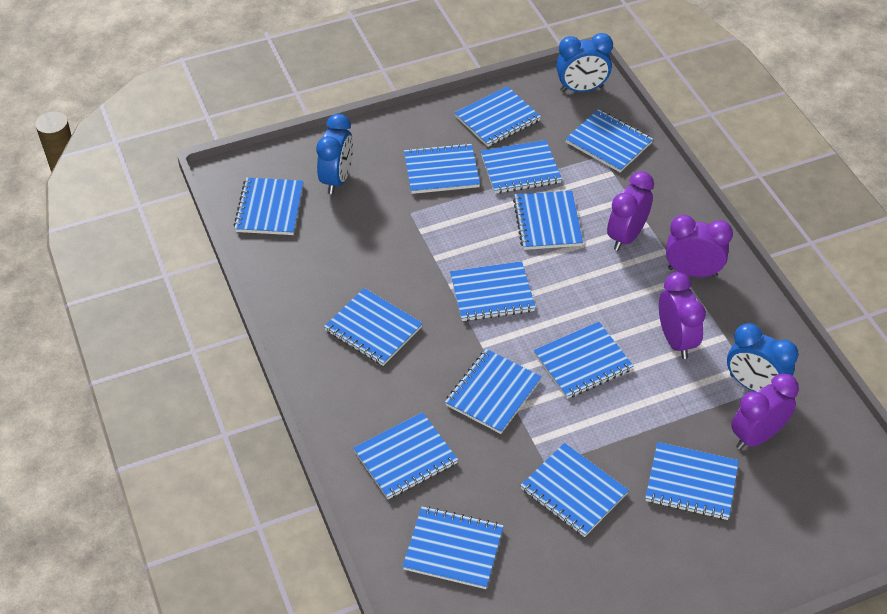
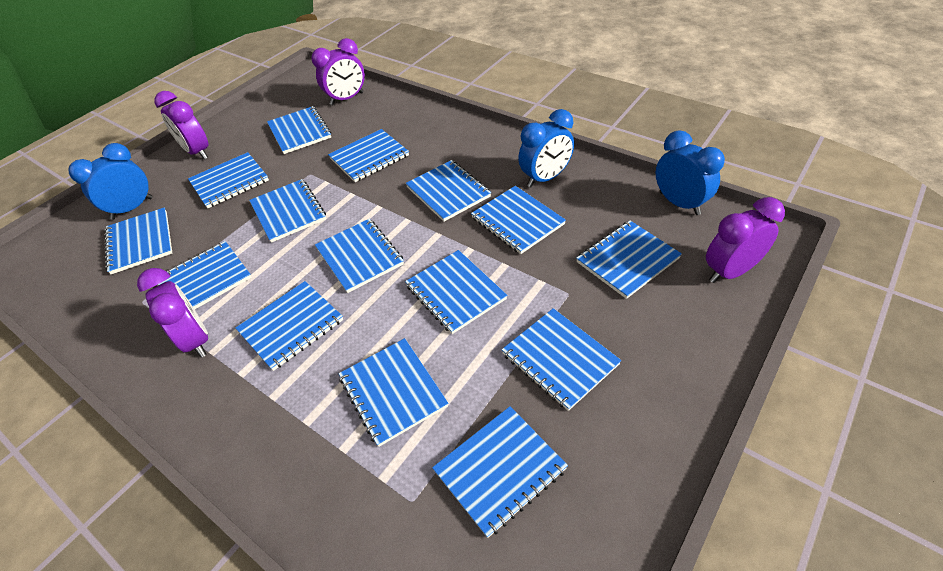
blue notebook: 14 -> 15

